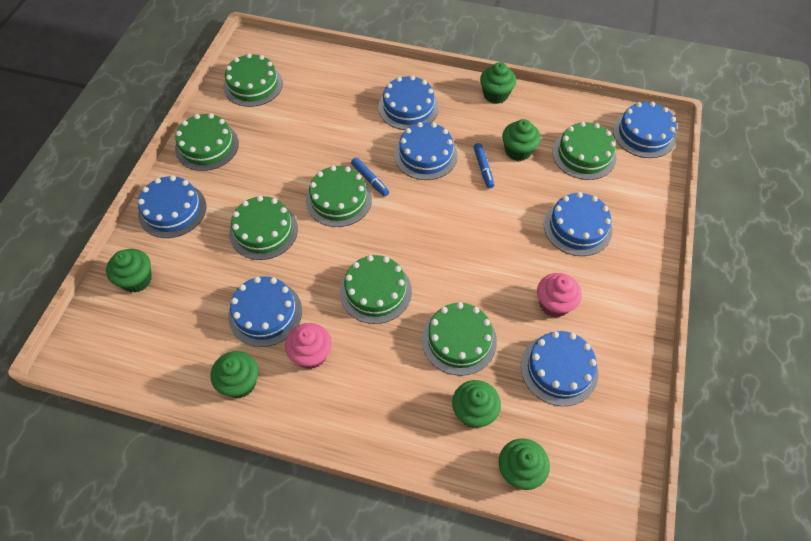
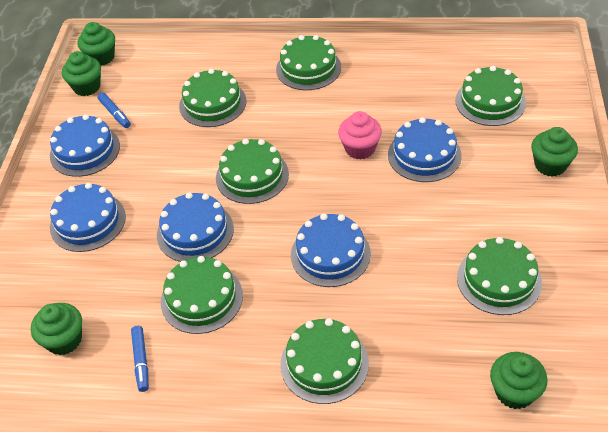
blue cake: 7 -> 5
green cupcake: 6 -> 5
pink cupcake: 2 -> 1

